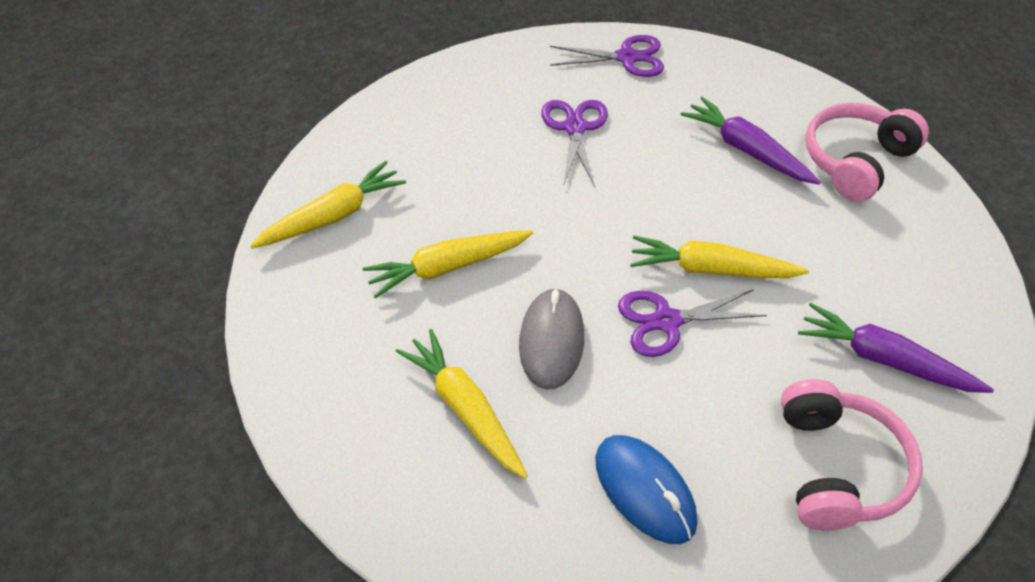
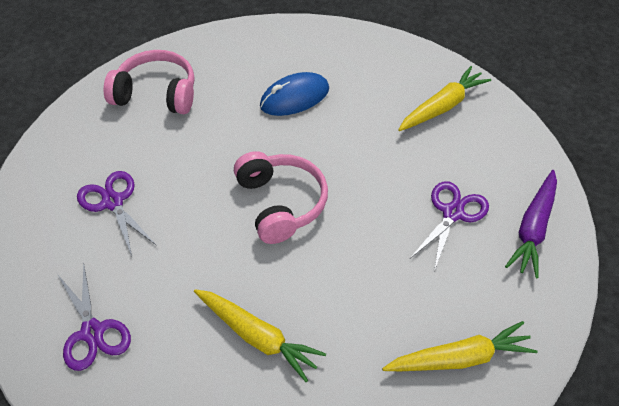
grey mouse: 1 -> 0
purple carrot: 2 -> 1
yellow carrot: 4 -> 3

